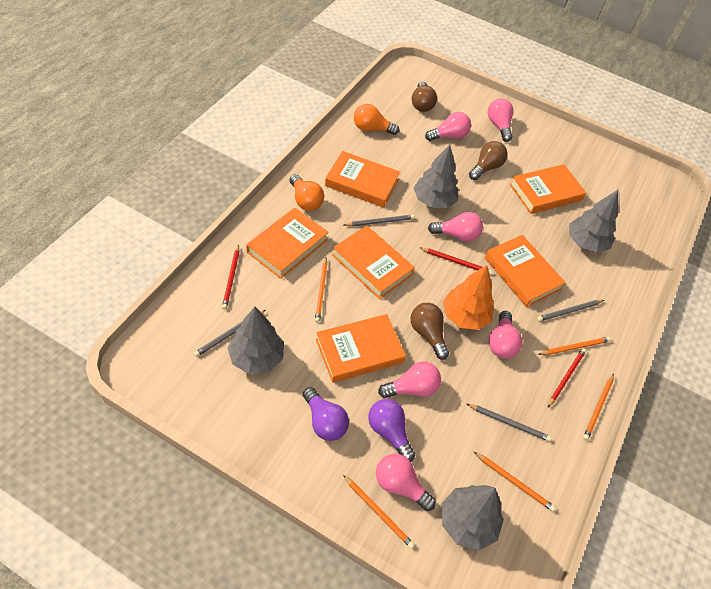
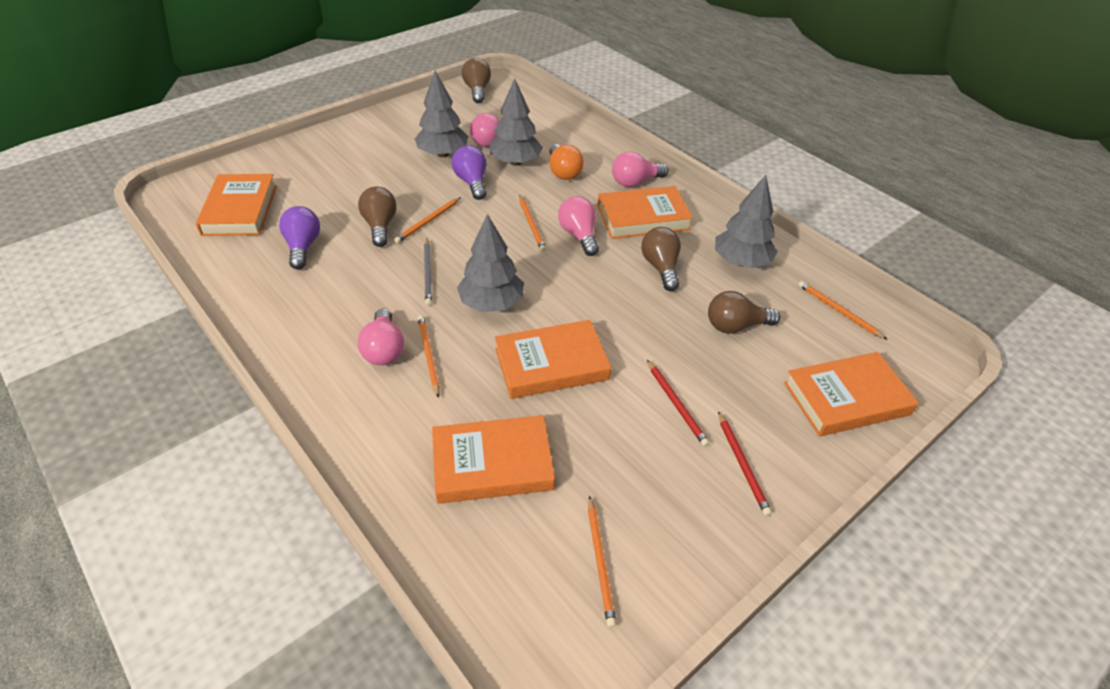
brown light bulb: 3 -> 4
grey pencil: 4 -> 1
orange book: 6 -> 5
orange light bulb: 2 -> 1
orange tree: 1 -> 0
pink light bulb: 6 -> 4
red pencil: 3 -> 2

